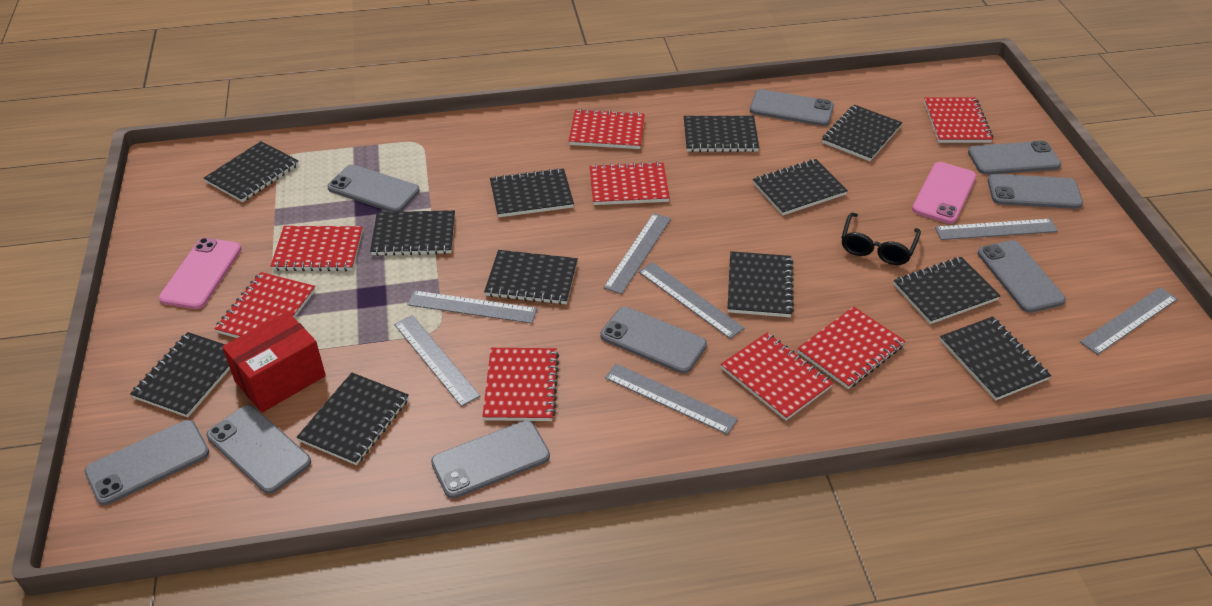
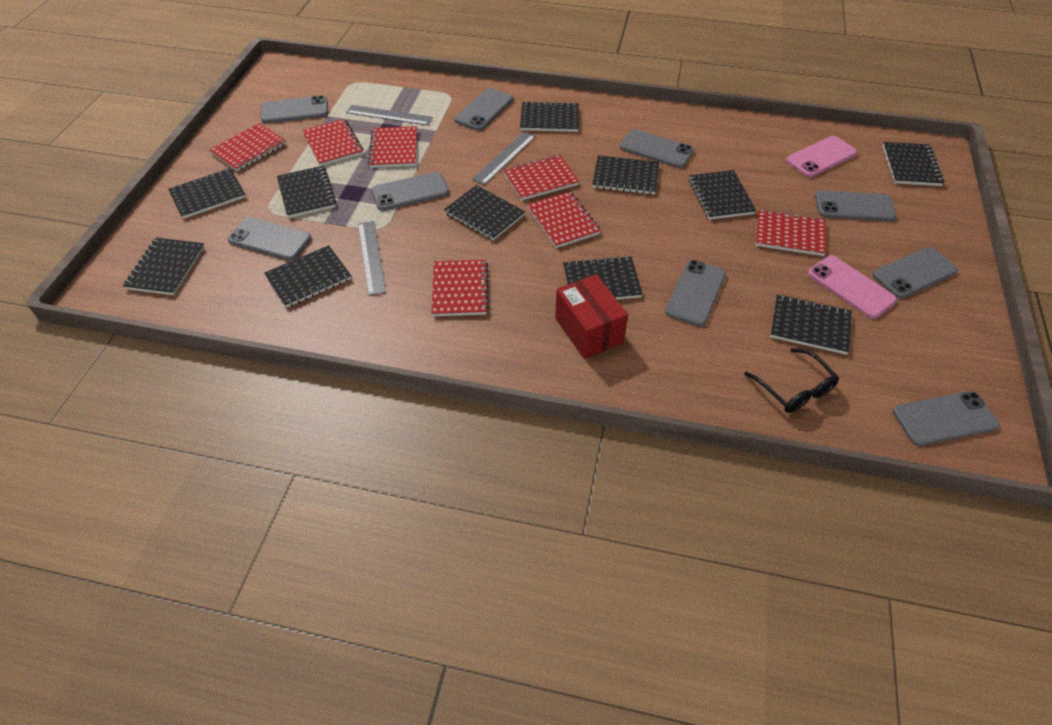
black notebook: 12 -> 11
grey ruler: 7 -> 3
red notebook: 8 -> 7

